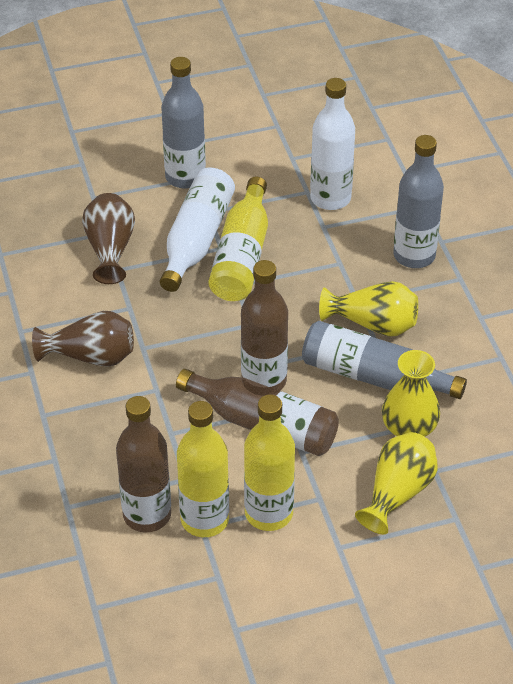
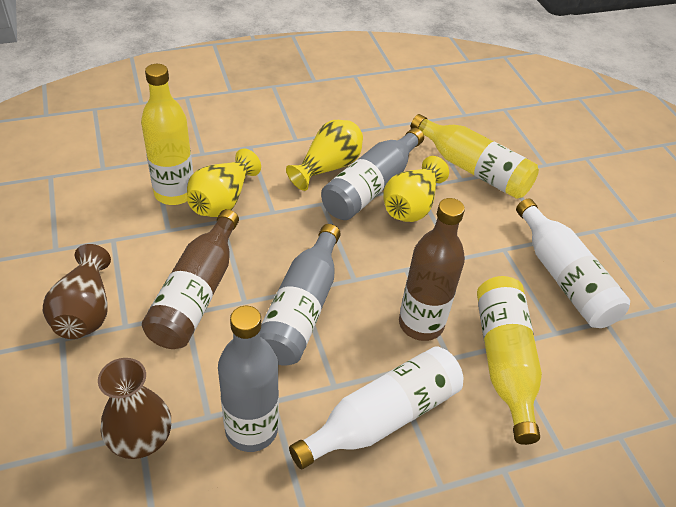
brown bottle: 3 -> 2

